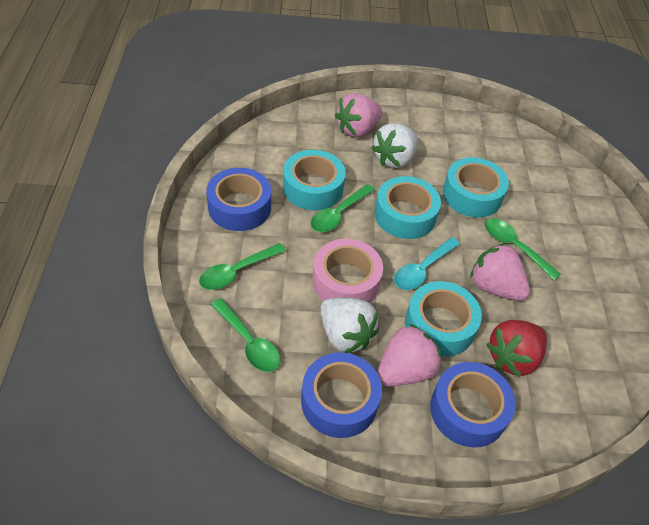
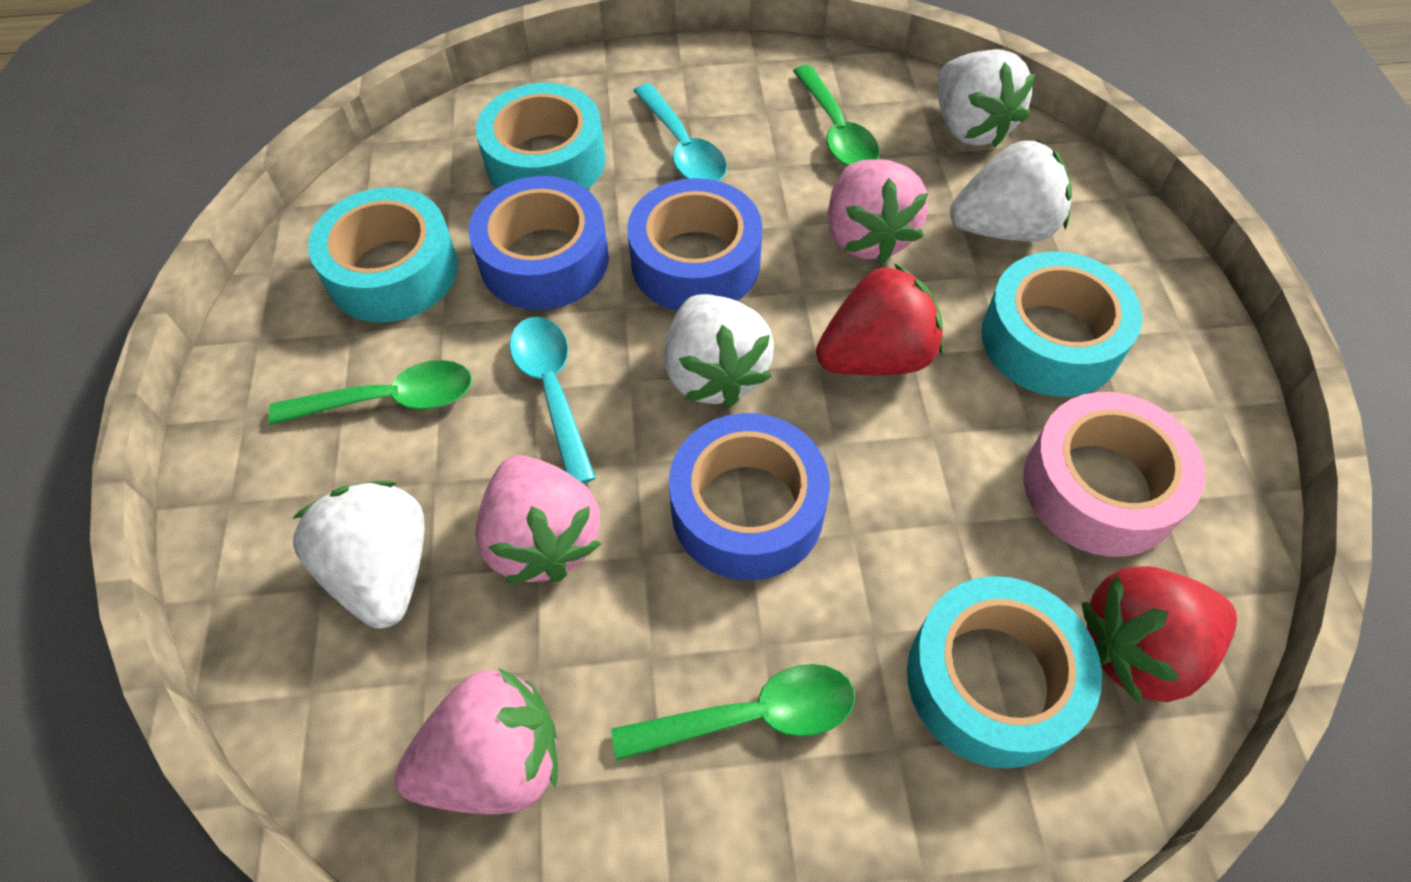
green spoon: 4 -> 3
red strawberry: 1 -> 2
turquoise spoon: 1 -> 2
white strawberry: 2 -> 4

